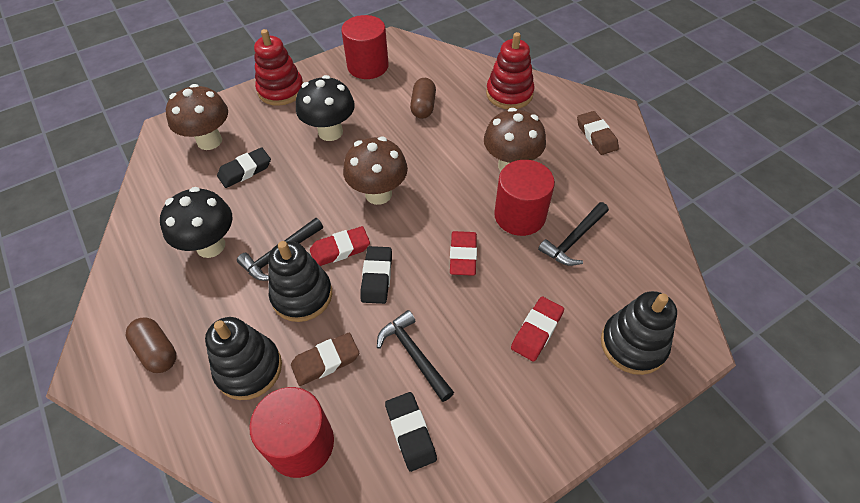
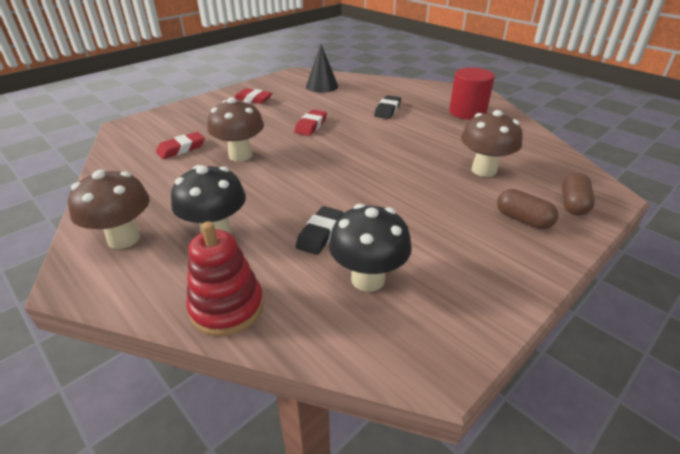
black cone: 0 -> 1
black eraser: 3 -> 2
black hammer: 3 -> 0
black stacking toy: 3 -> 0
brown eraser: 2 -> 0
red cylinder: 3 -> 1
red stacking toy: 2 -> 1

